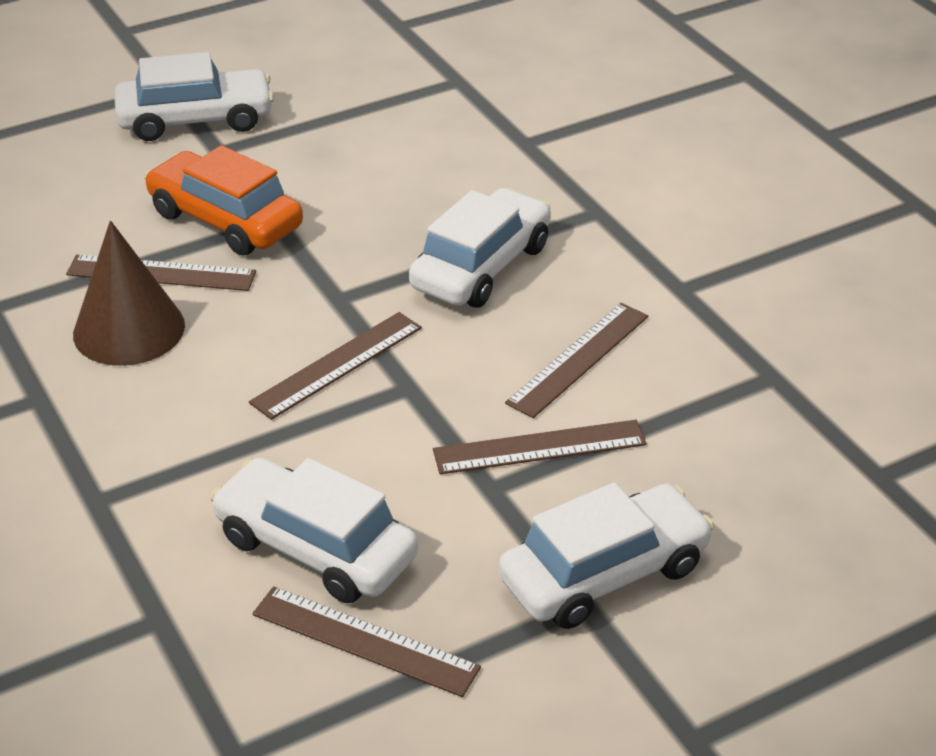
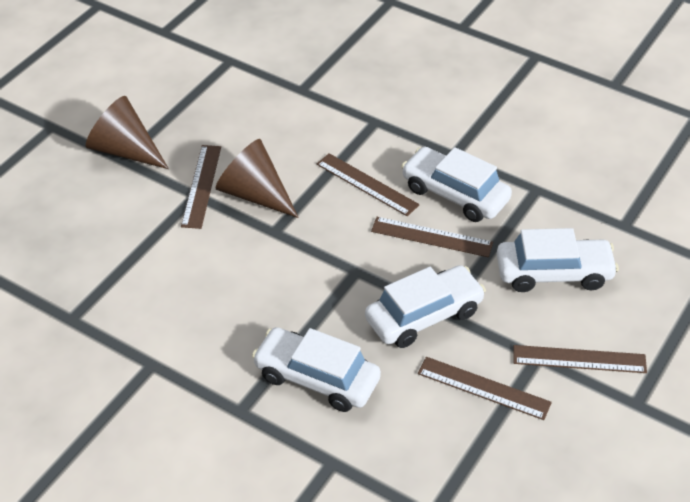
brown cone: 1 -> 2
orange car: 1 -> 0

